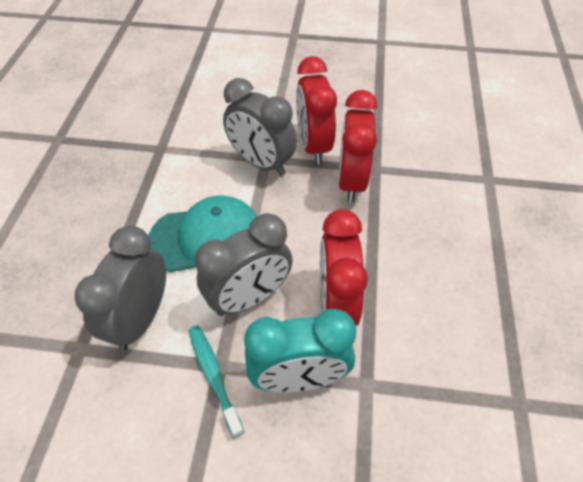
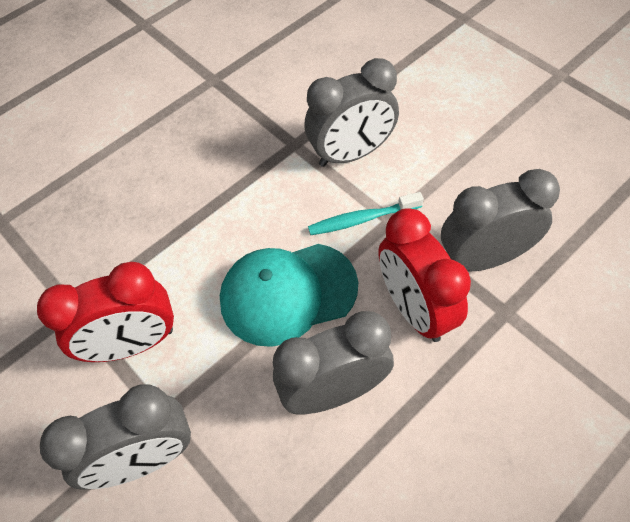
grey clock: 3 -> 4
red clock: 3 -> 2
turquoise clock: 1 -> 0

